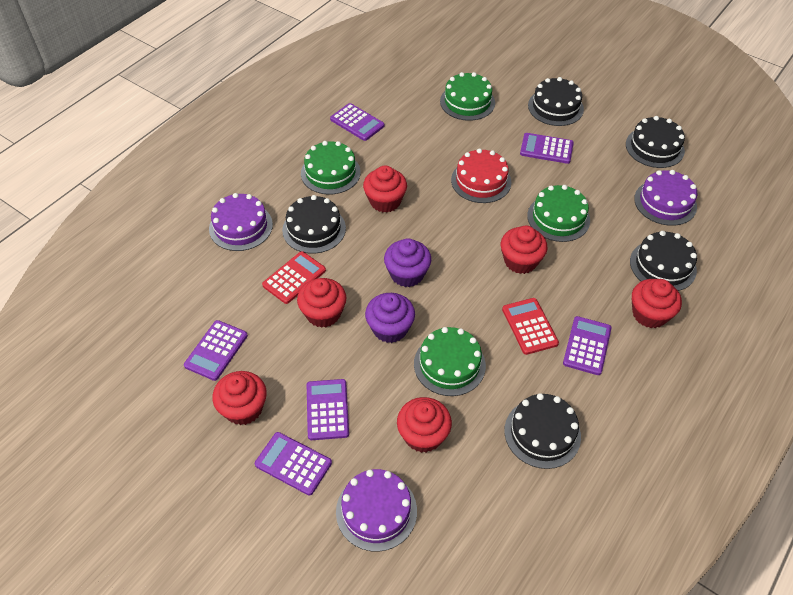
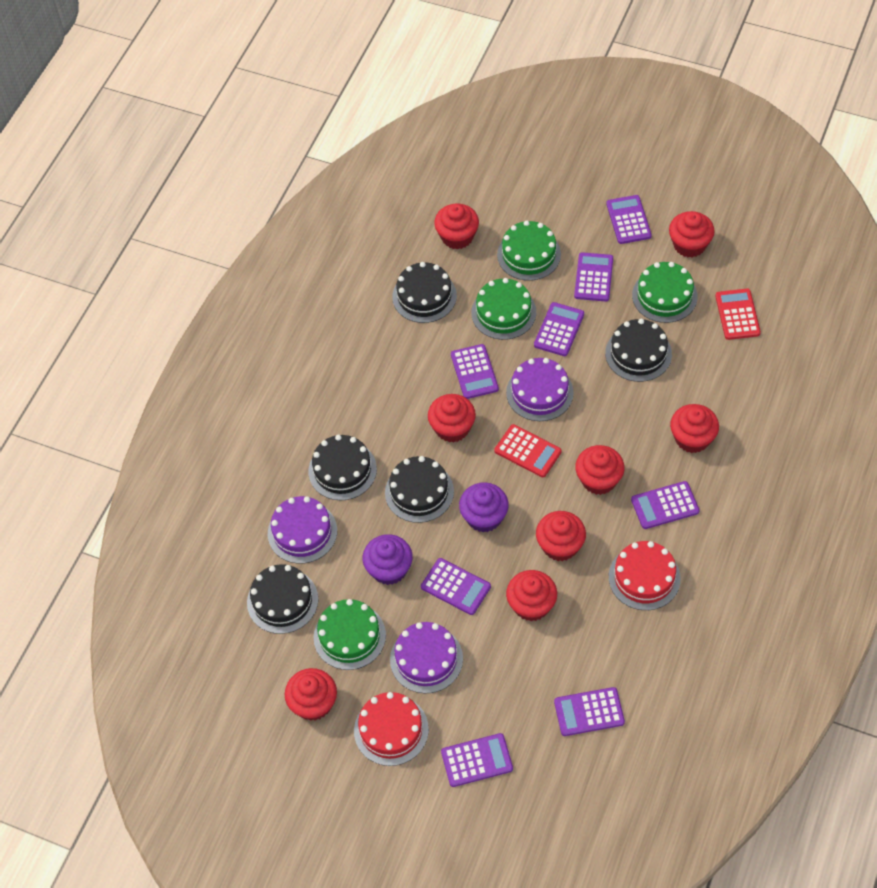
purple calculator: 6 -> 8
red cake: 1 -> 2
red cupcake: 6 -> 8

